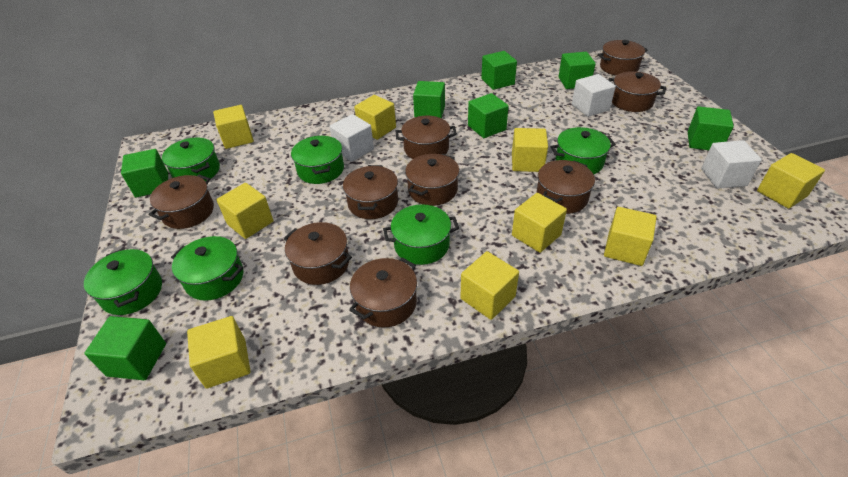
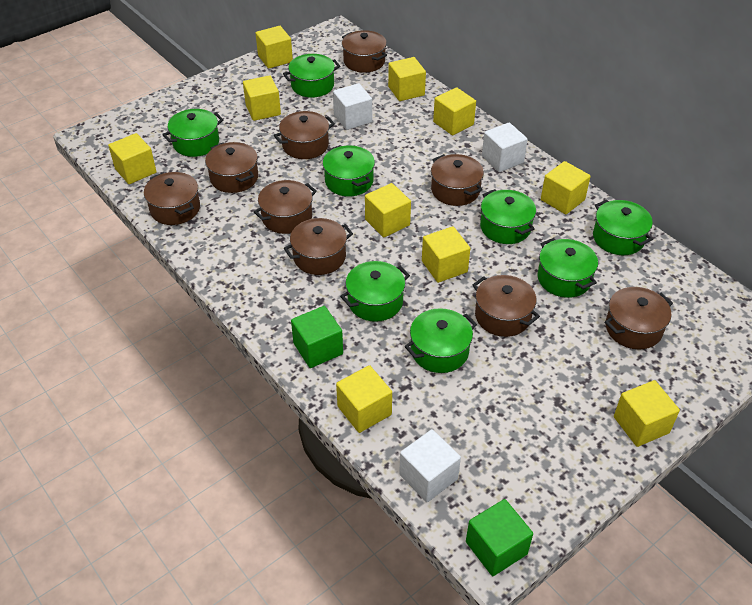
green cube: 7 -> 2
green pot: 6 -> 8
yellow cube: 9 -> 10

